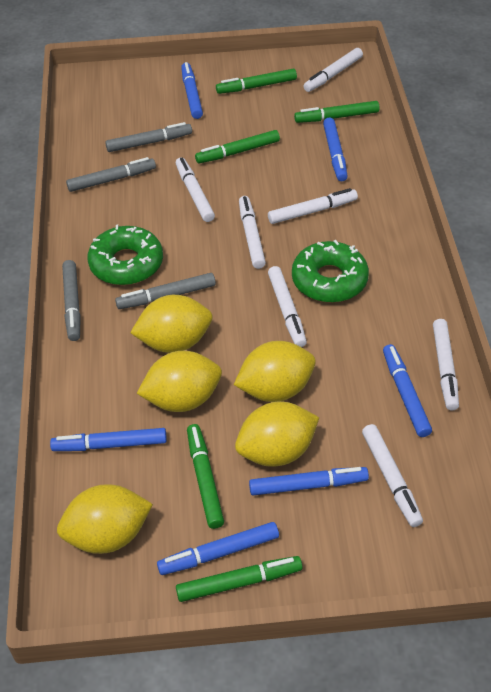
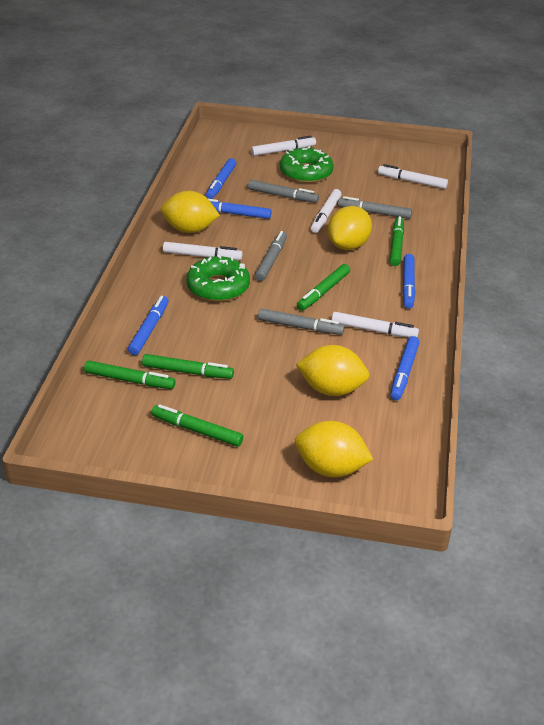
blue marker: 6 -> 5
white marker: 7 -> 5
yellow lemon: 5 -> 4

